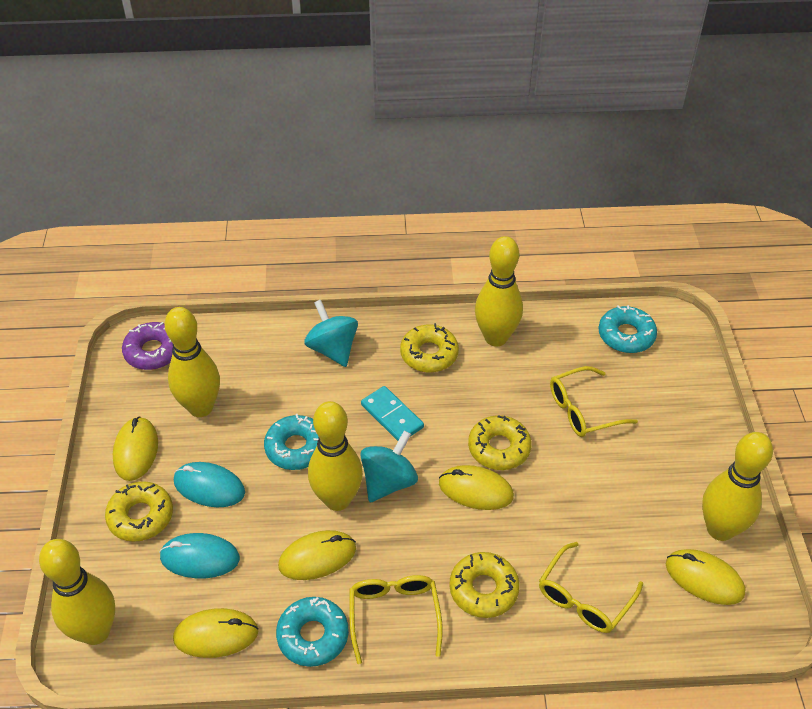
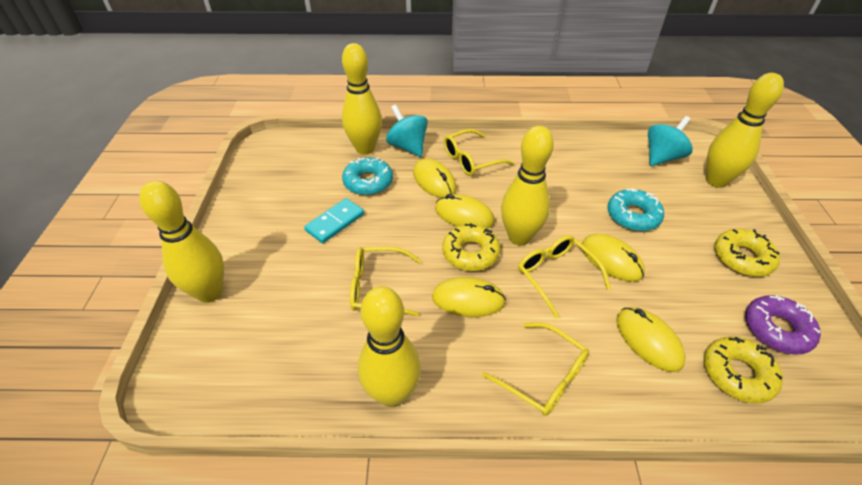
turquoise donut: 3 -> 2
turquoise mouse: 2 -> 0
yellow donut: 4 -> 3
yellow glasses: 3 -> 4

